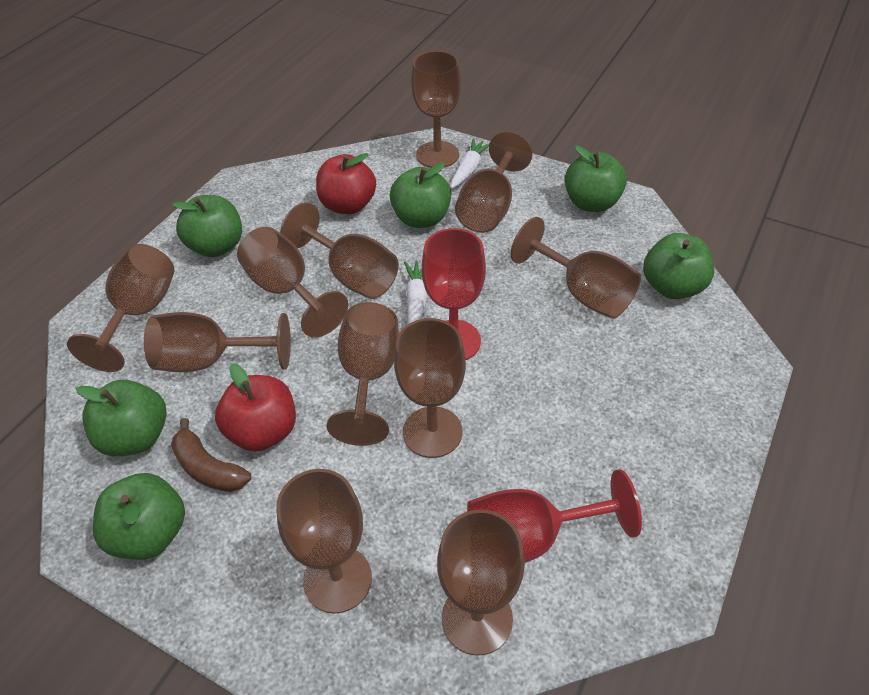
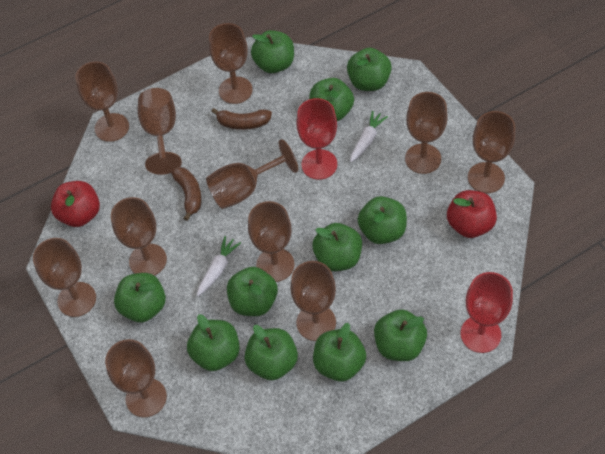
brown banana: 1 -> 2
green apple: 6 -> 11

